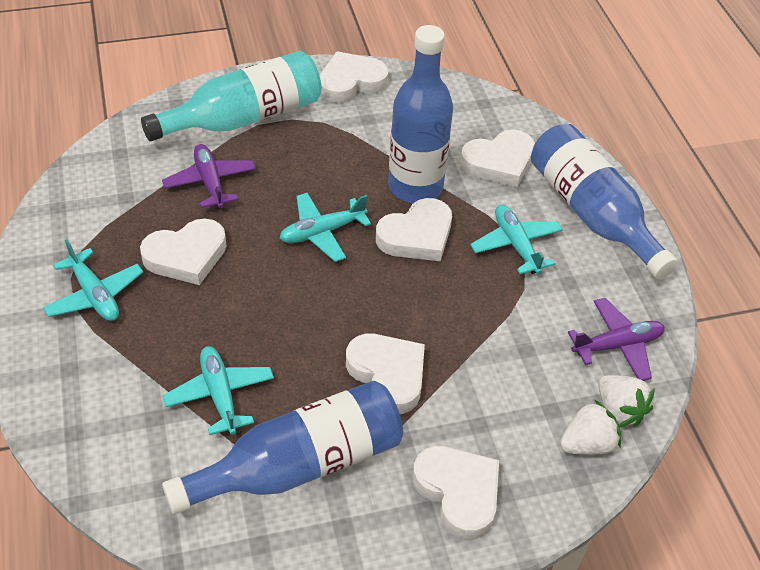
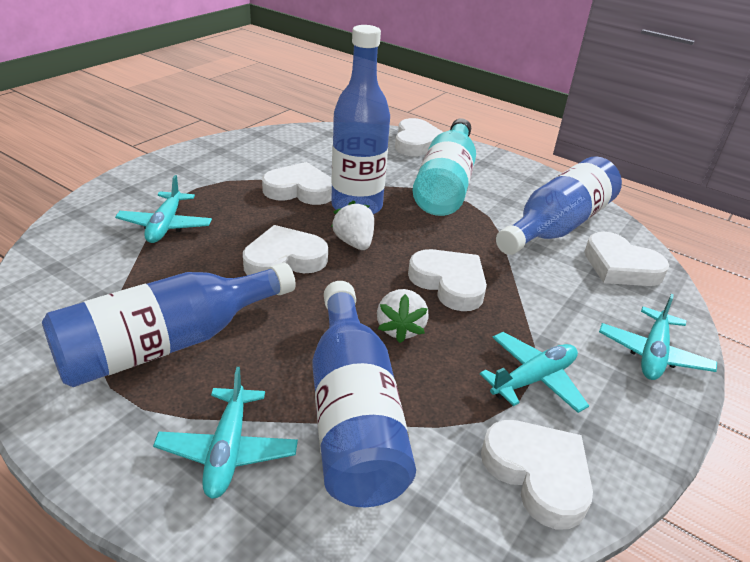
blue bottle: 3 -> 4
purple plane: 2 -> 0

